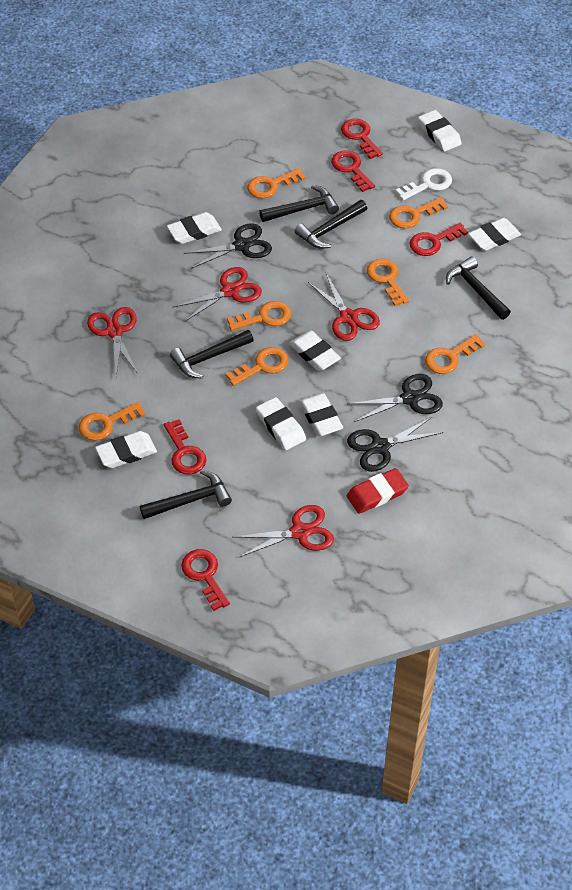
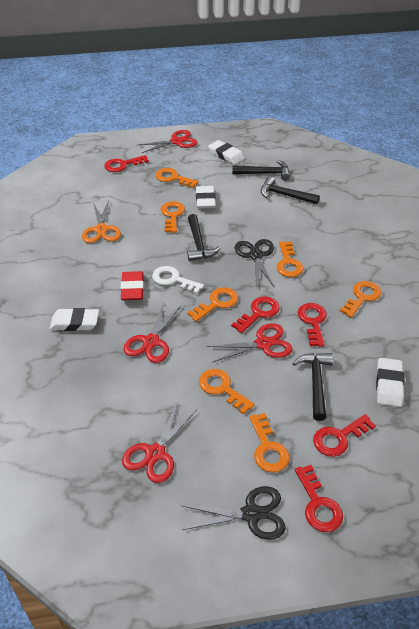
black hammer: 5 -> 4
black scissors: 3 -> 2
orange scissors: 0 -> 1
white eraser: 7 -> 4

